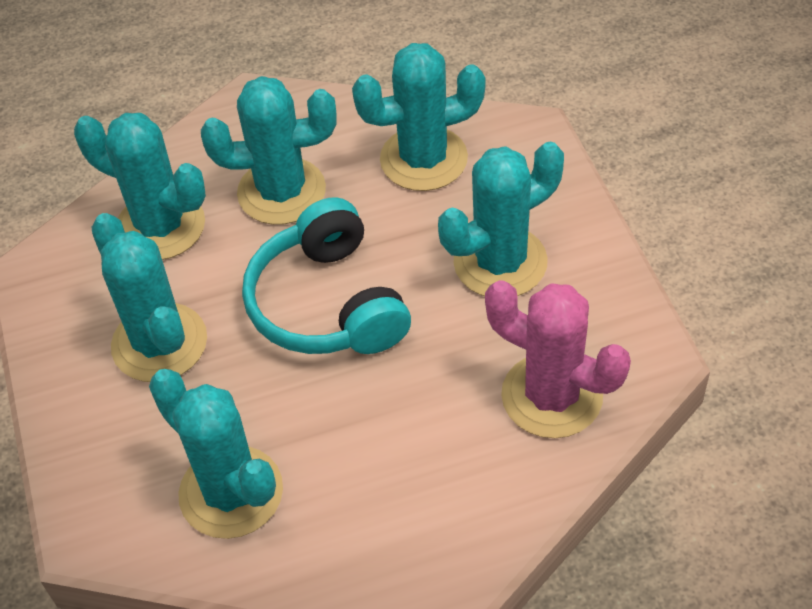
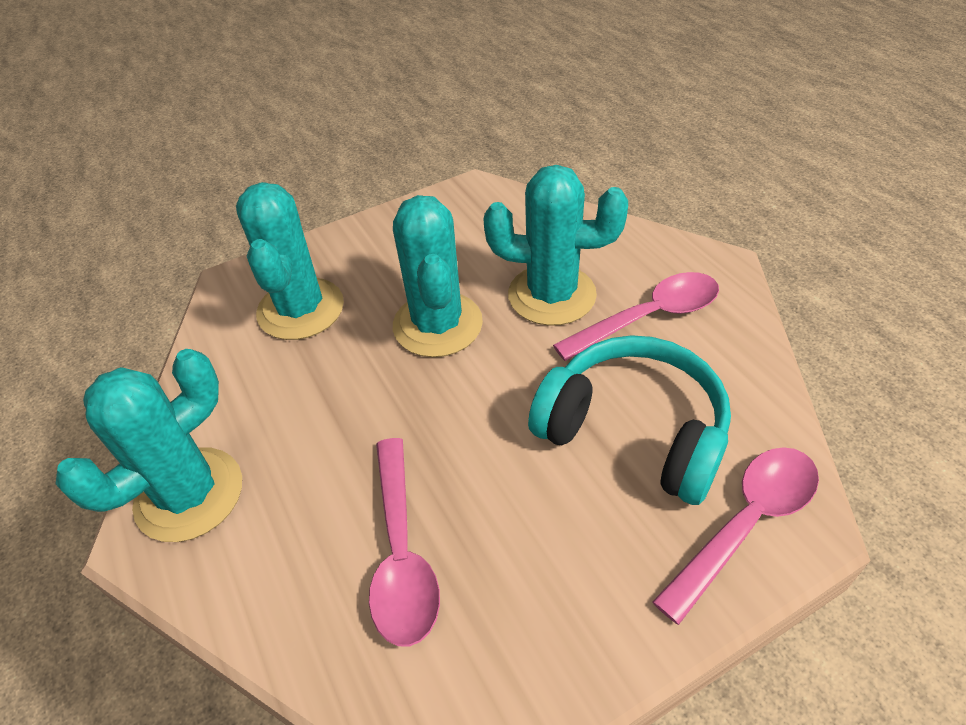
pink cactus: 1 -> 0
pink spoon: 0 -> 3
turquoise cactus: 6 -> 4

